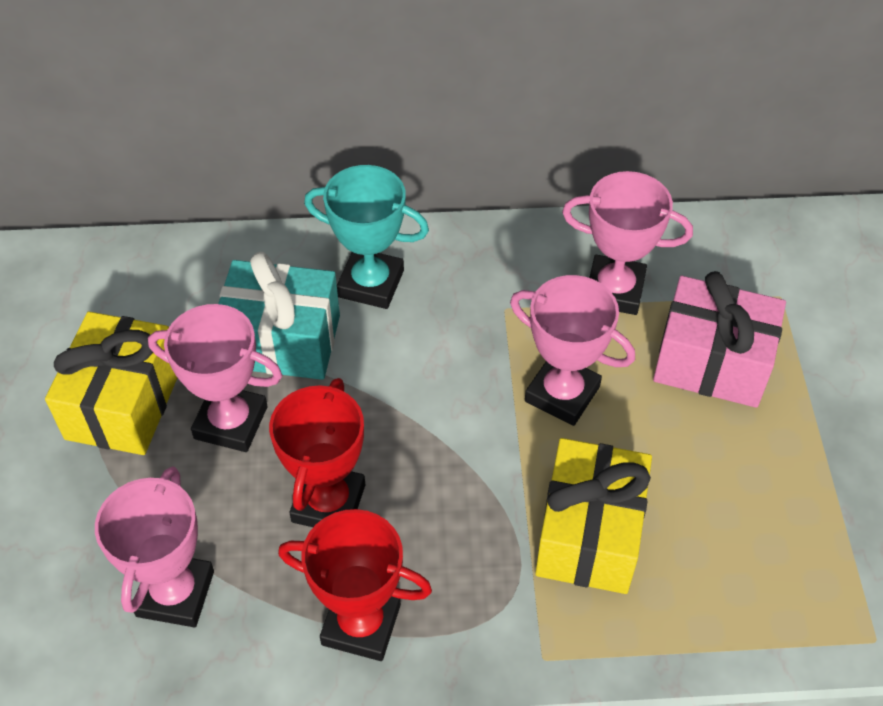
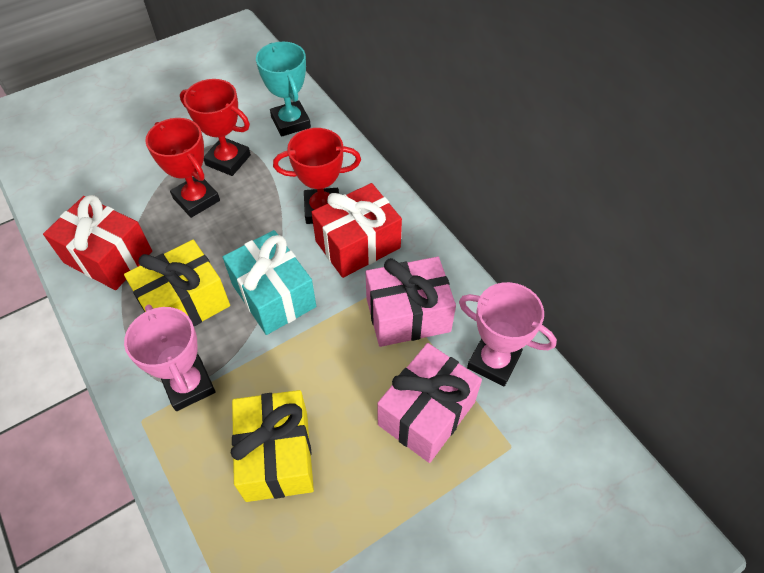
pink gift: 1 -> 2
pink trophy: 4 -> 2
red gift: 0 -> 2
red trophy: 2 -> 3

